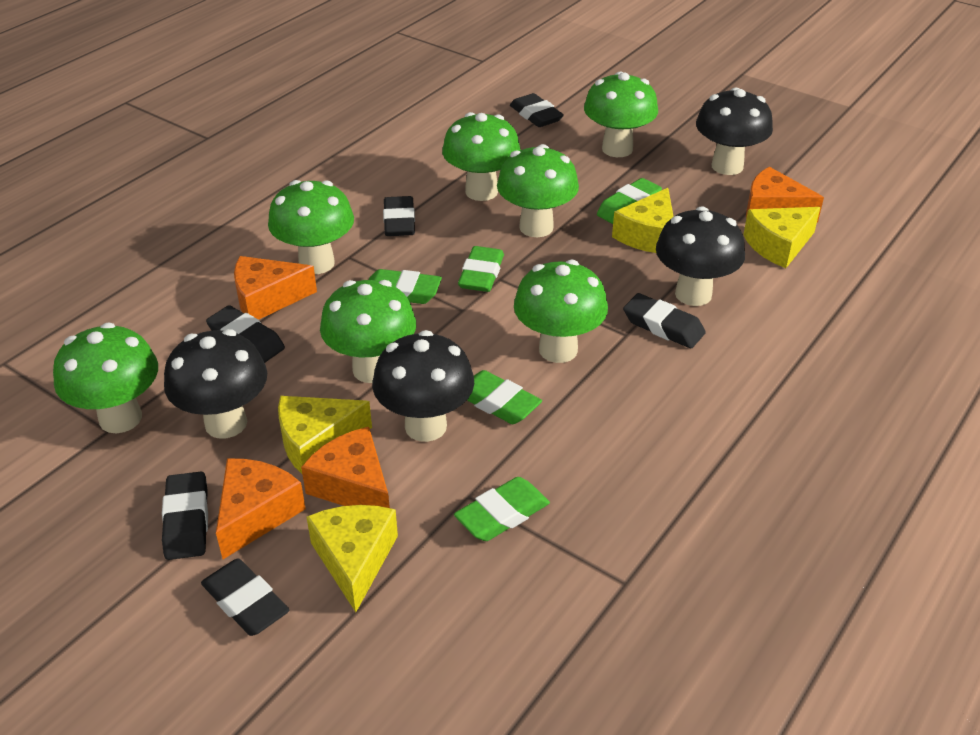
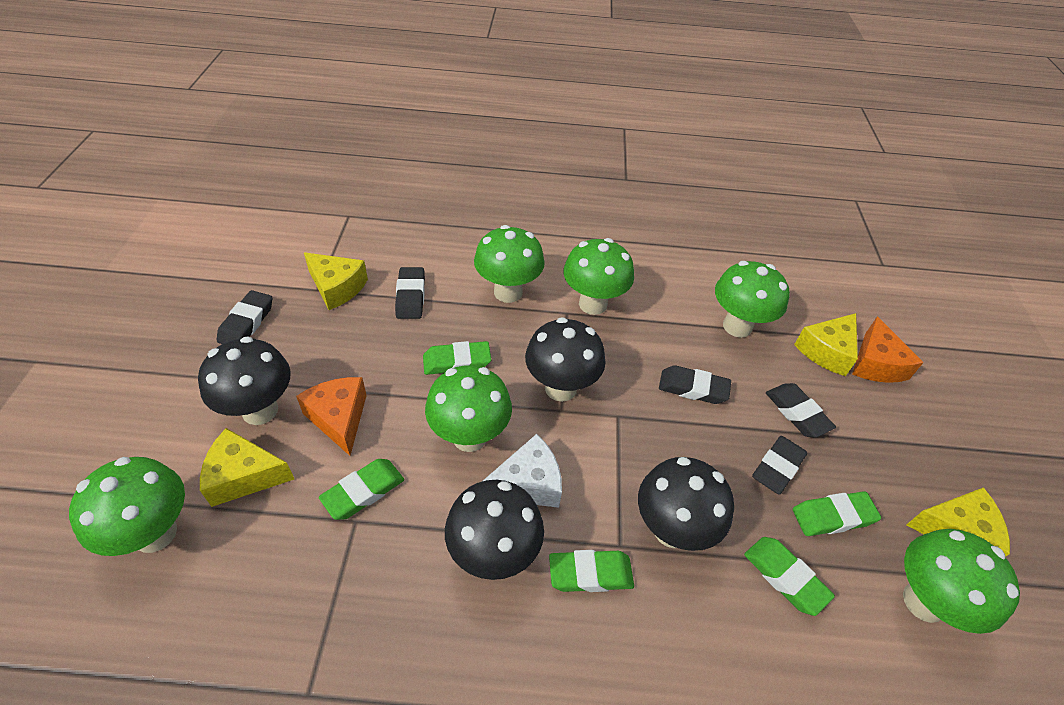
black eraser: 6 -> 5
green mushroom: 7 -> 6
orange cheese: 4 -> 2
white cheese: 0 -> 1

